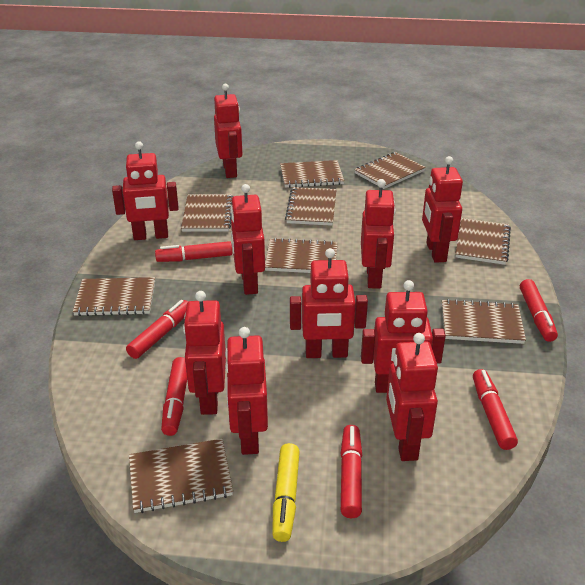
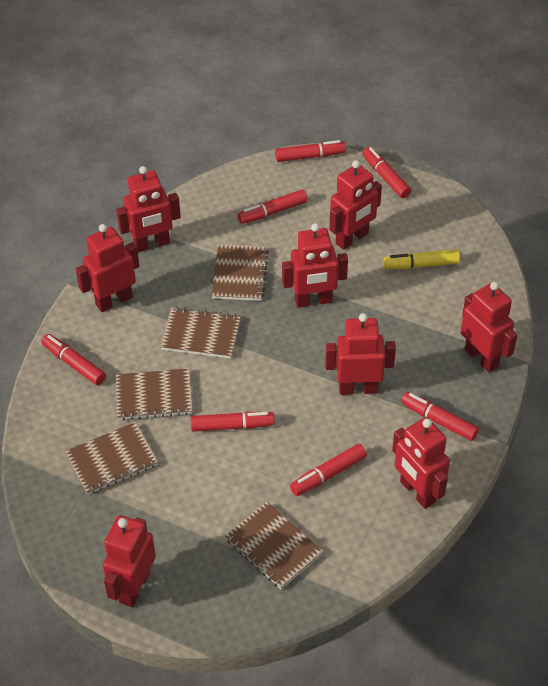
brown notebook: 9 -> 5
red marker: 6 -> 7
red robot: 10 -> 8

